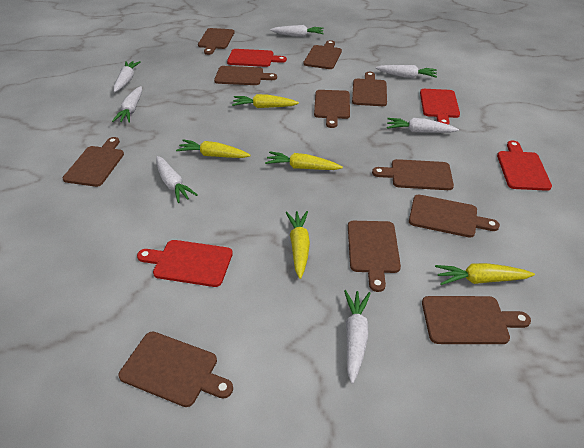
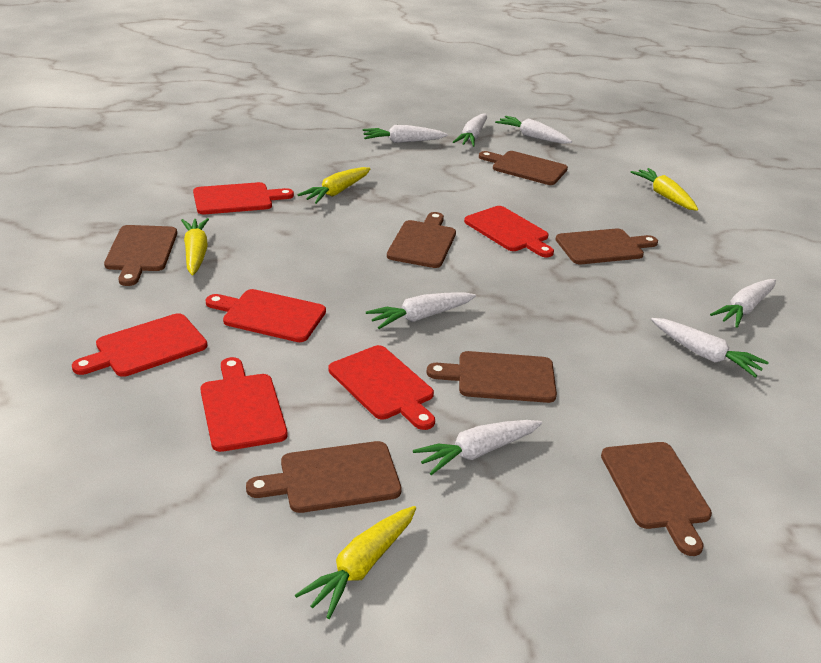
brown cutting board: 11 -> 7
red cutting board: 4 -> 6
yellow carrot: 5 -> 4

